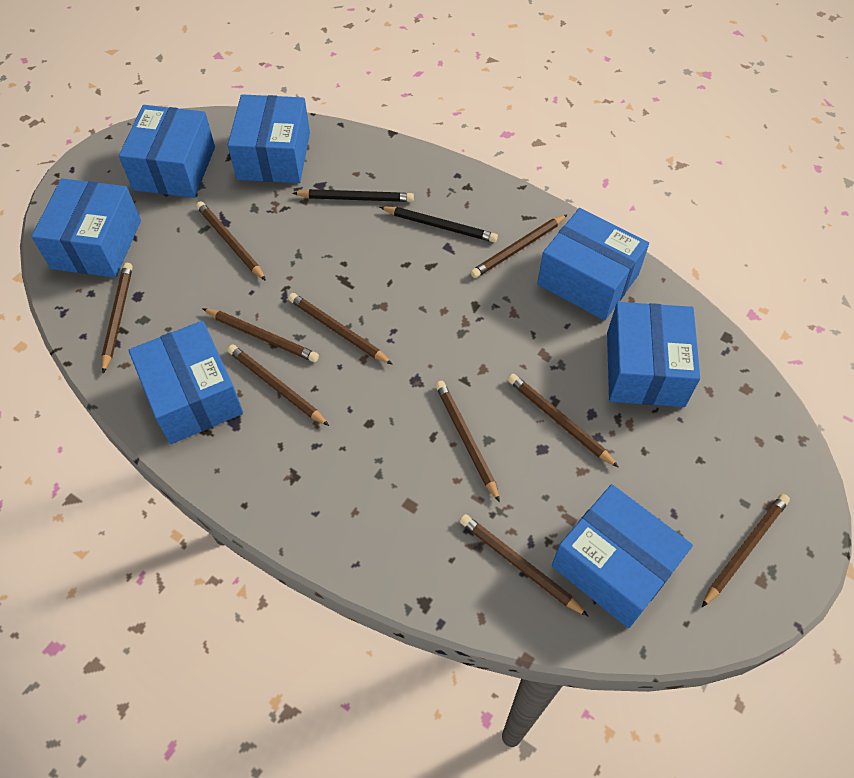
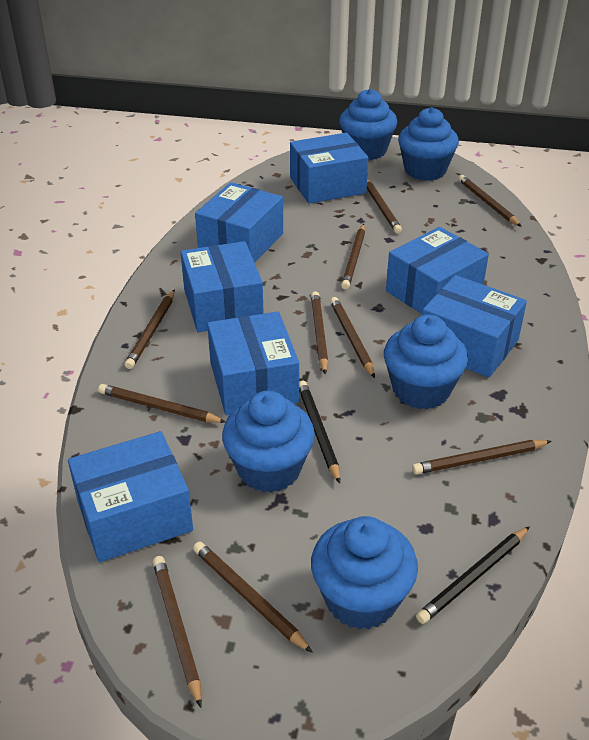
blue cupcake: 0 -> 5

